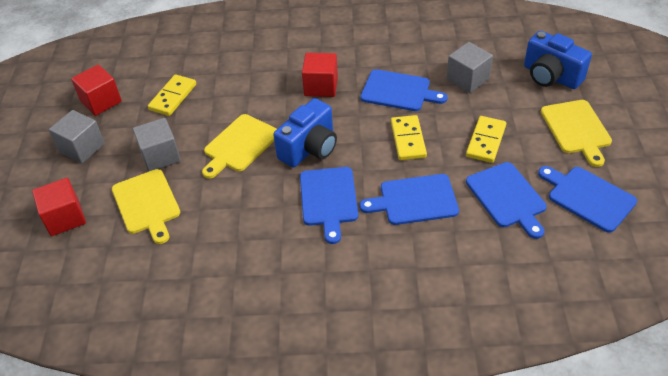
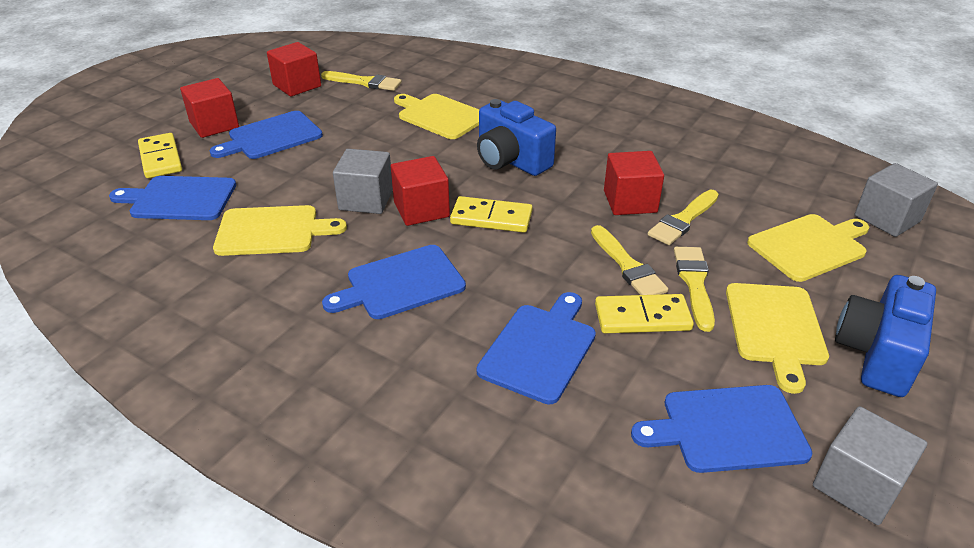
red cube: 3 -> 4
yellow brush: 0 -> 4
yellow cutting board: 3 -> 4

